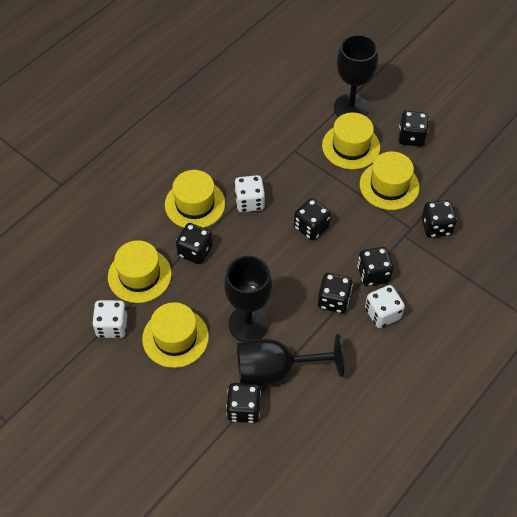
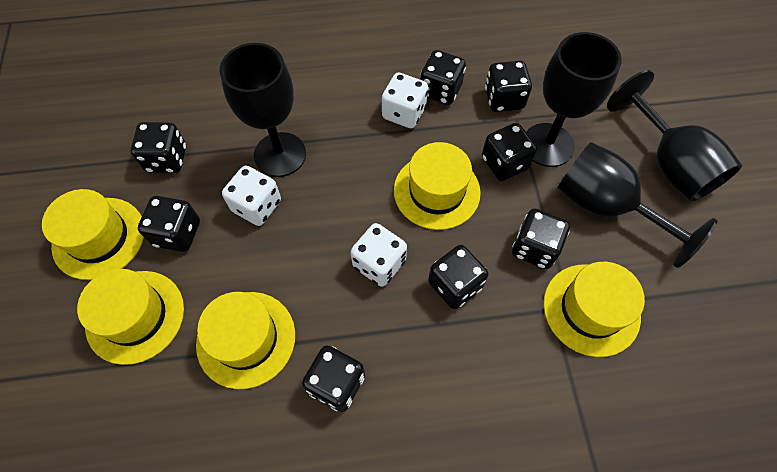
black dice: 7 -> 8
black goblet: 3 -> 4

